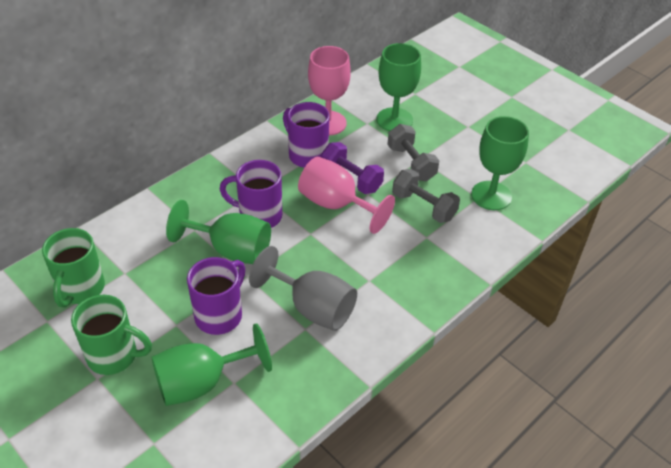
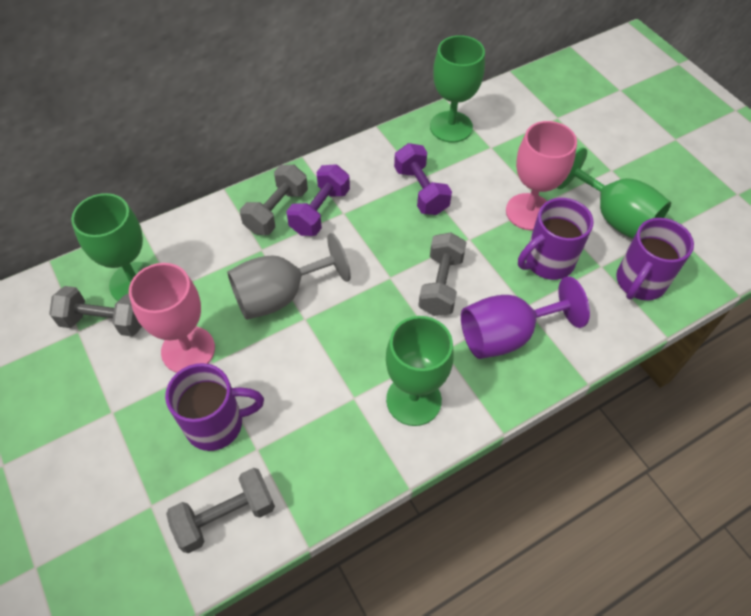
green mug: 2 -> 0
grey dumbbell: 2 -> 4
purple dumbbell: 1 -> 2
purple goblet: 0 -> 1

